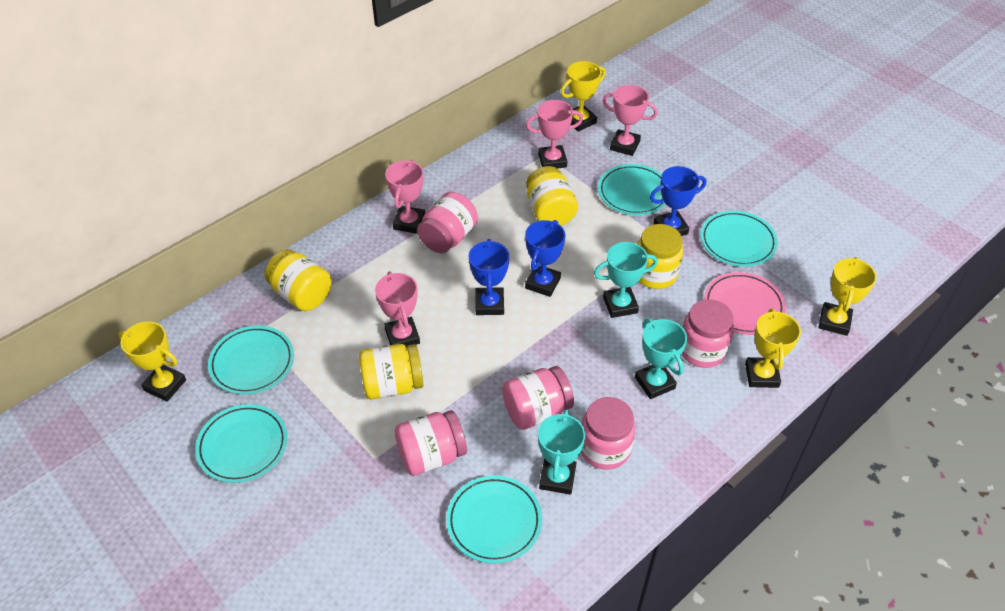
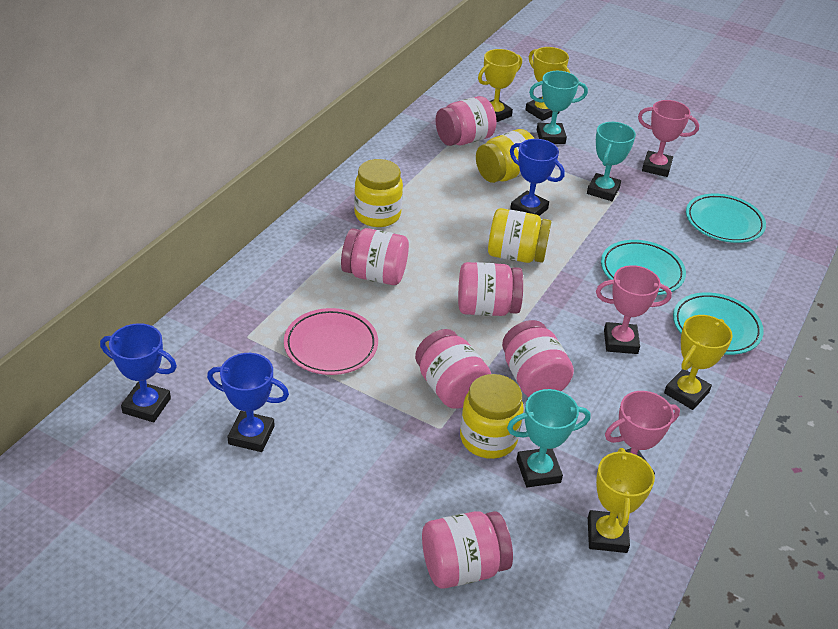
pink jar: 5 -> 6
pink trophy: 4 -> 3
turquoise plate: 5 -> 3

